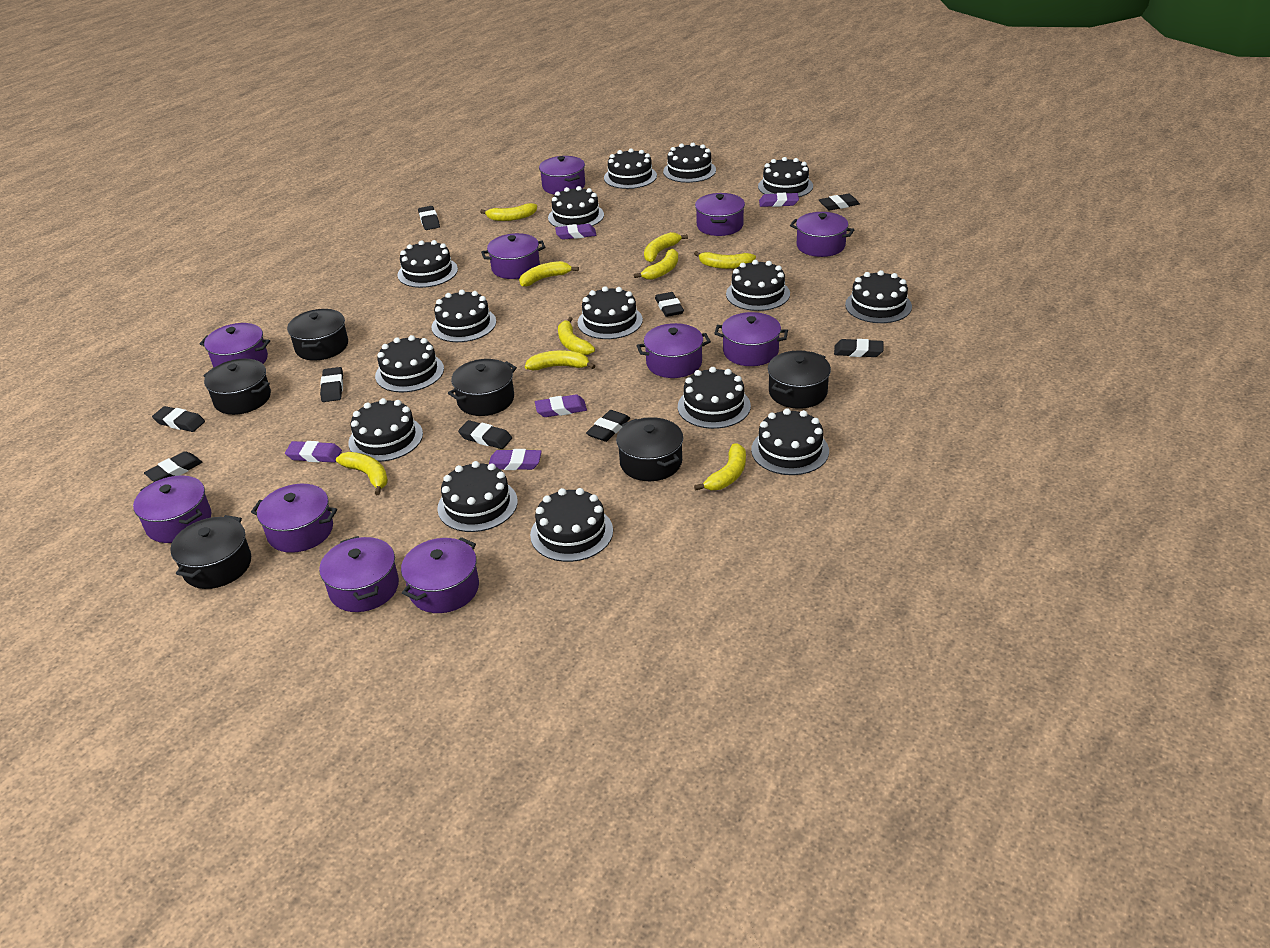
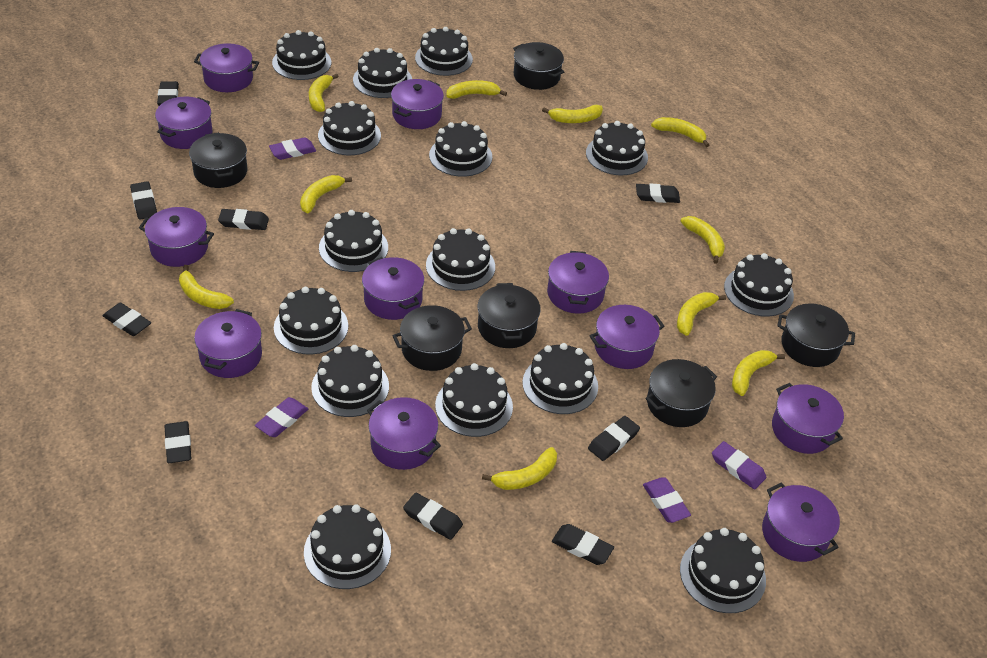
purple eraser: 5 -> 4
yellow banana: 9 -> 10

